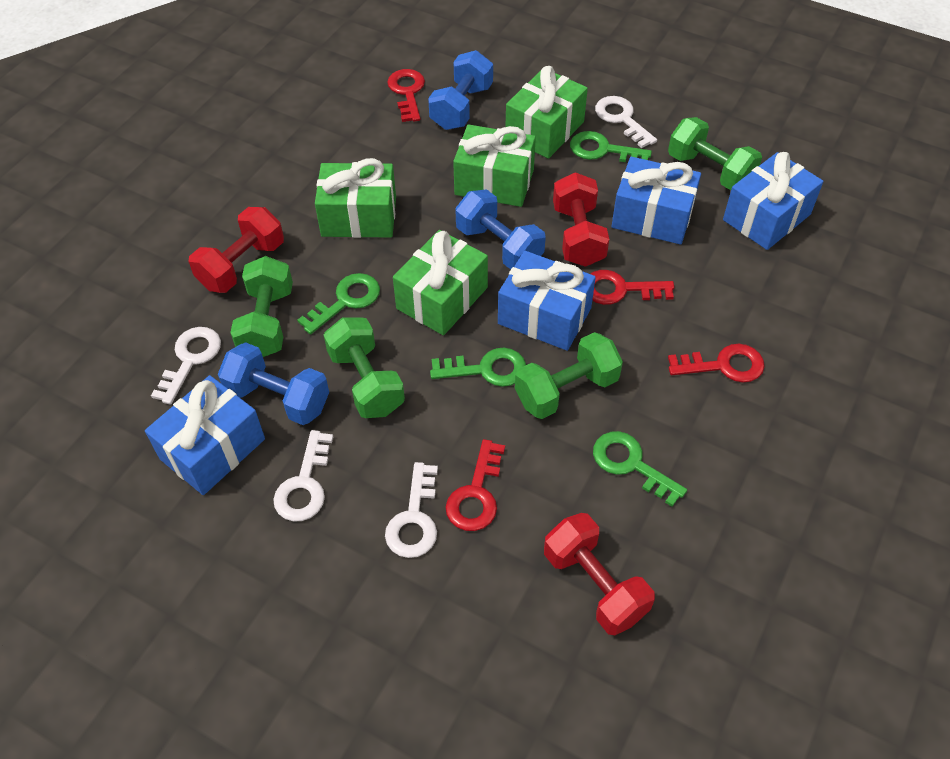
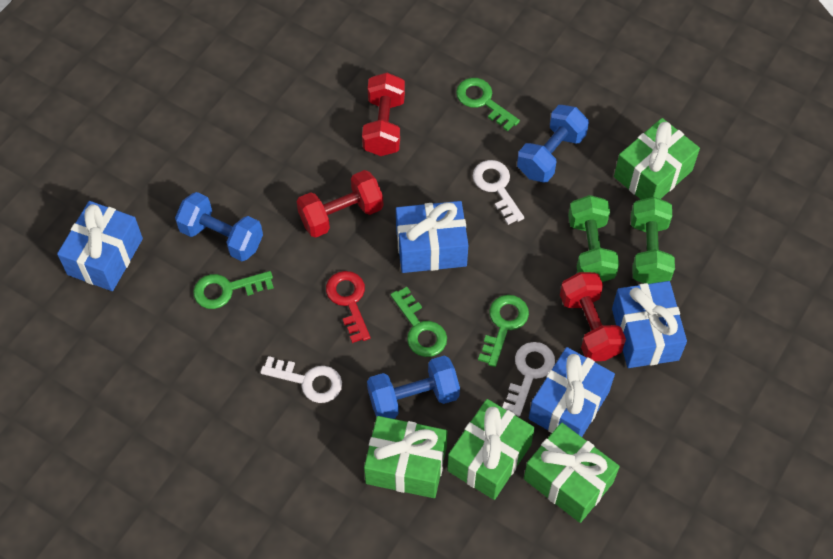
green dumbbell: 4 -> 2
red key: 4 -> 1
white key: 4 -> 3

